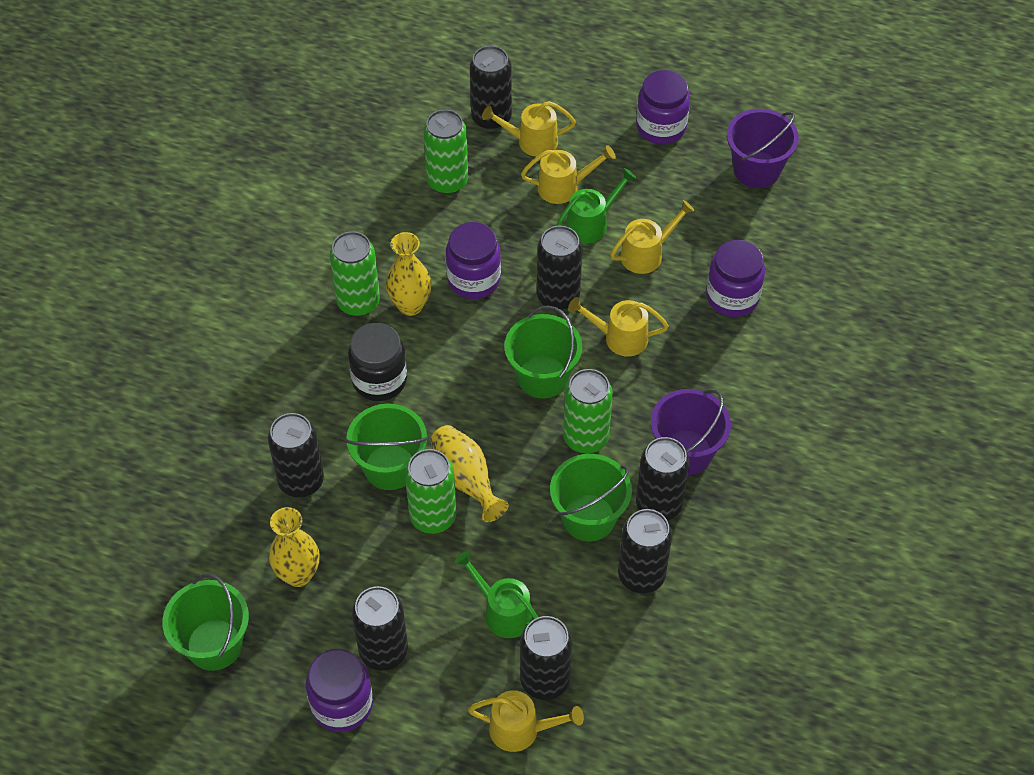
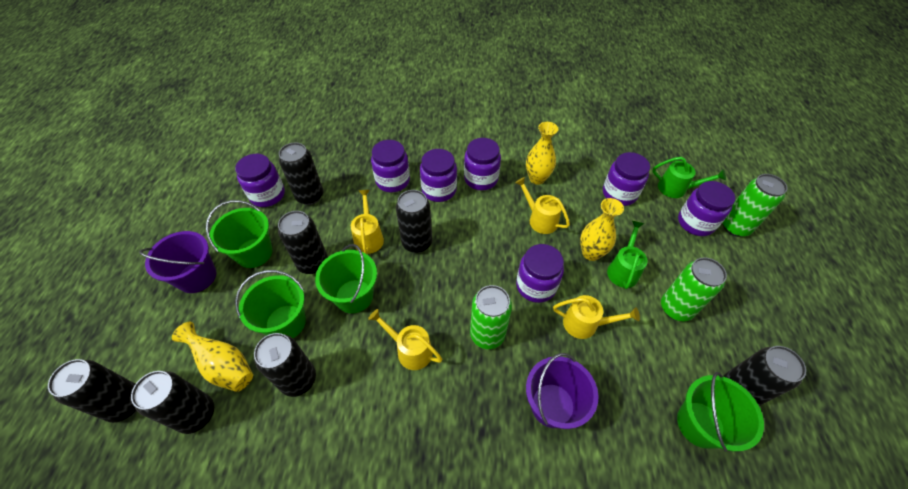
black jar: 1 -> 0
green can: 4 -> 3
purple jar: 4 -> 7
yellow watering can: 5 -> 4

